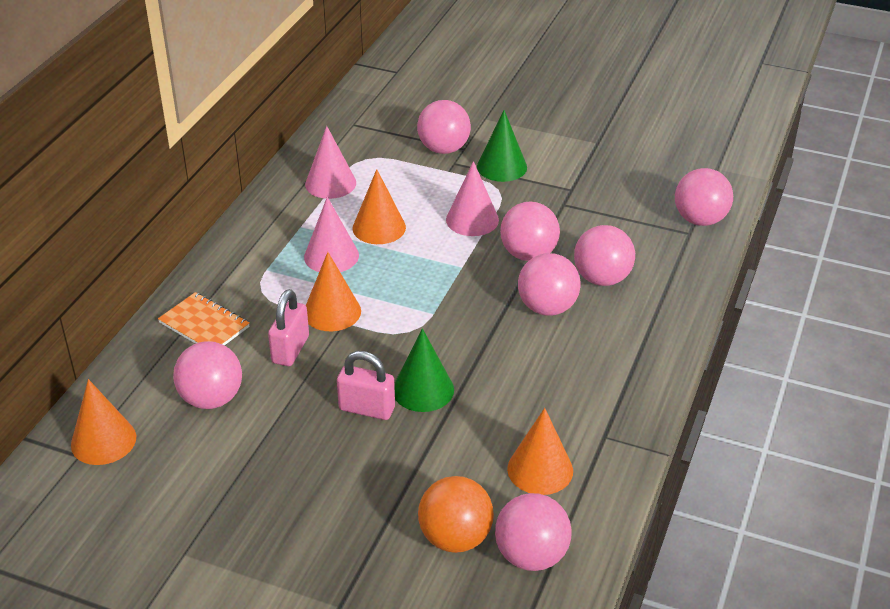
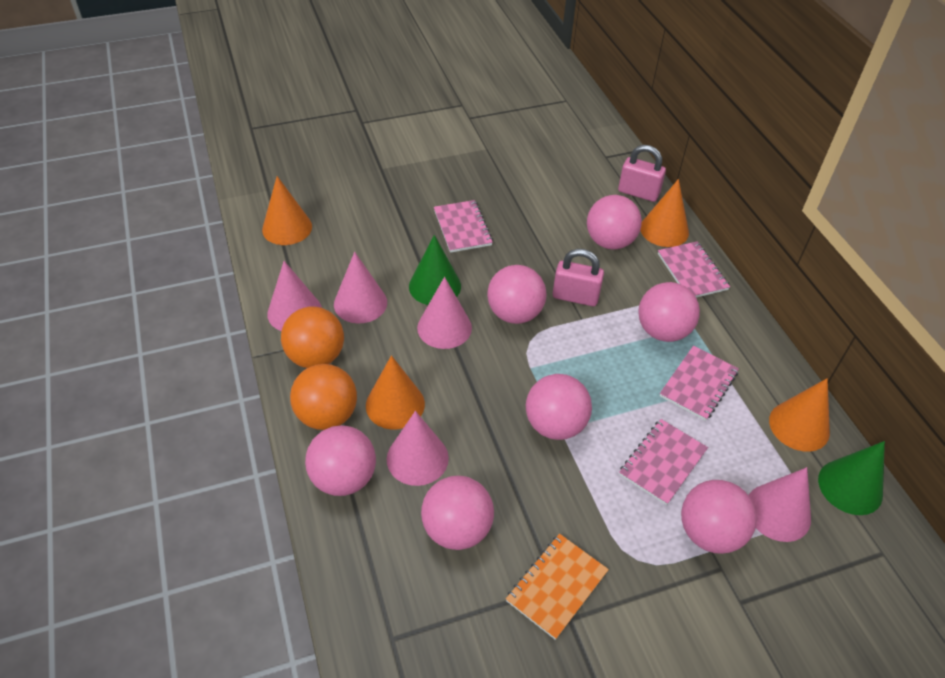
orange ball: 1 -> 2
pink cone: 3 -> 5
pink notebook: 0 -> 4

